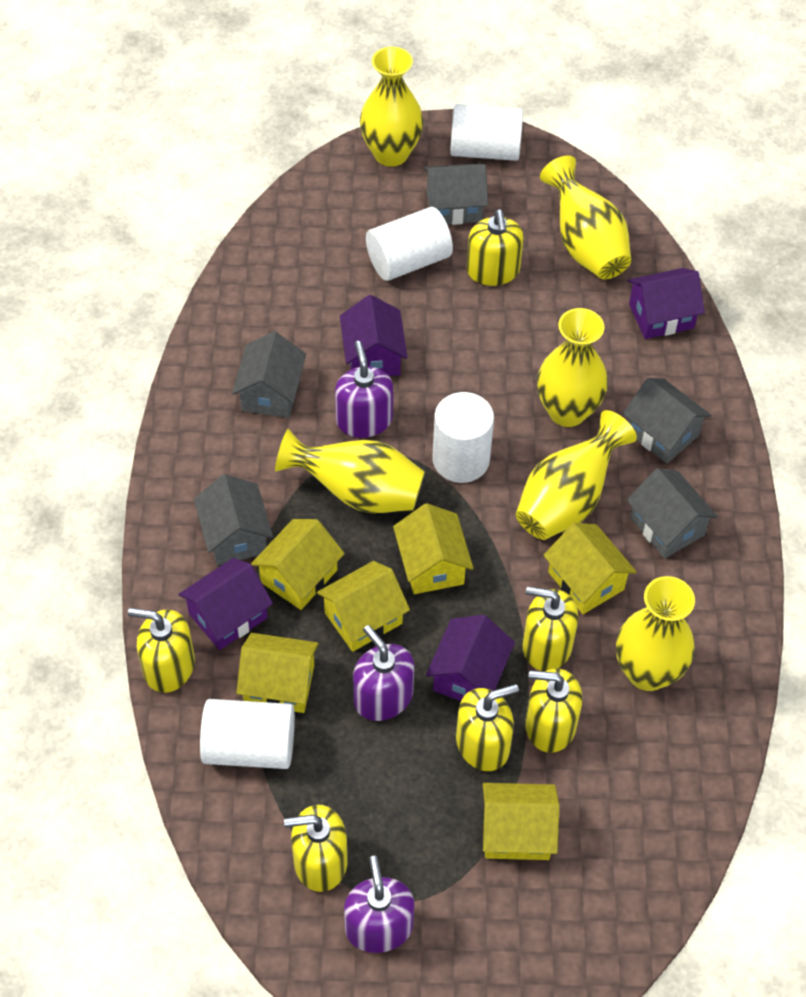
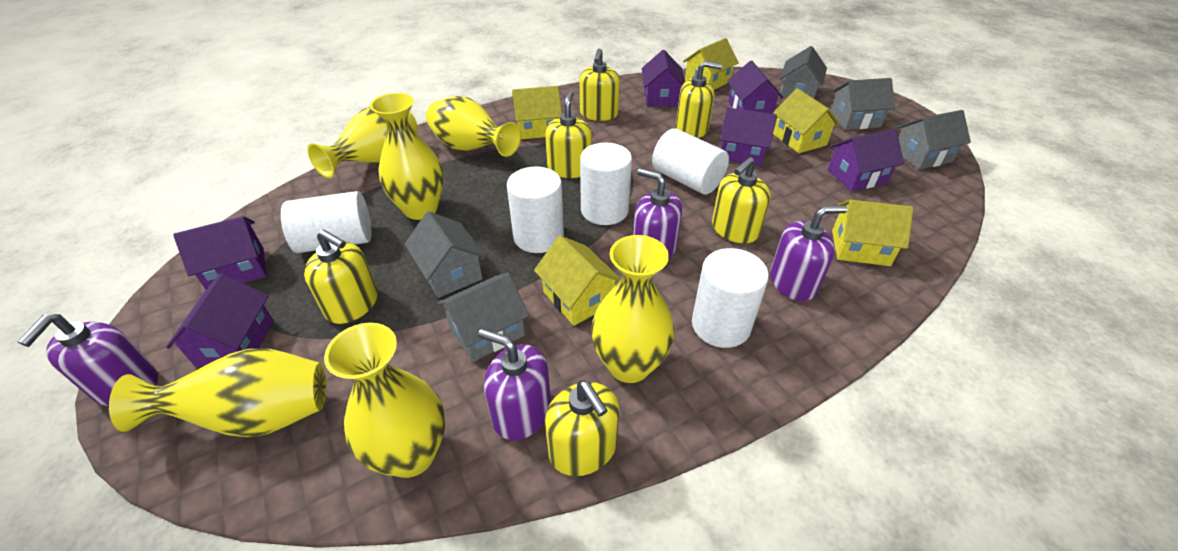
purple house: 4 -> 6
purple soap dispenser: 3 -> 4
white cylinder: 4 -> 5
yellow house: 6 -> 5

